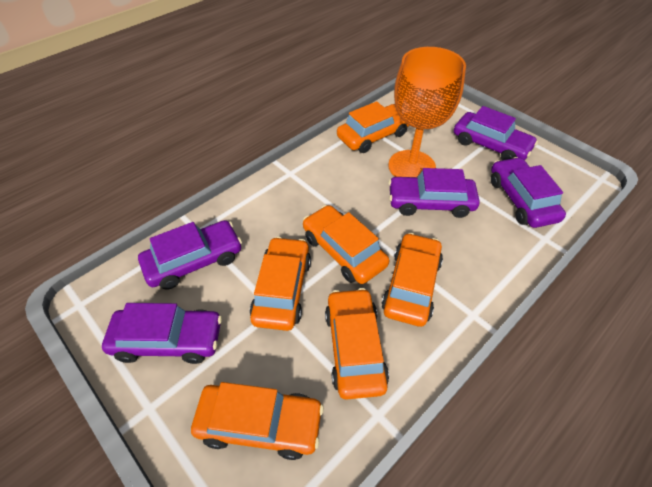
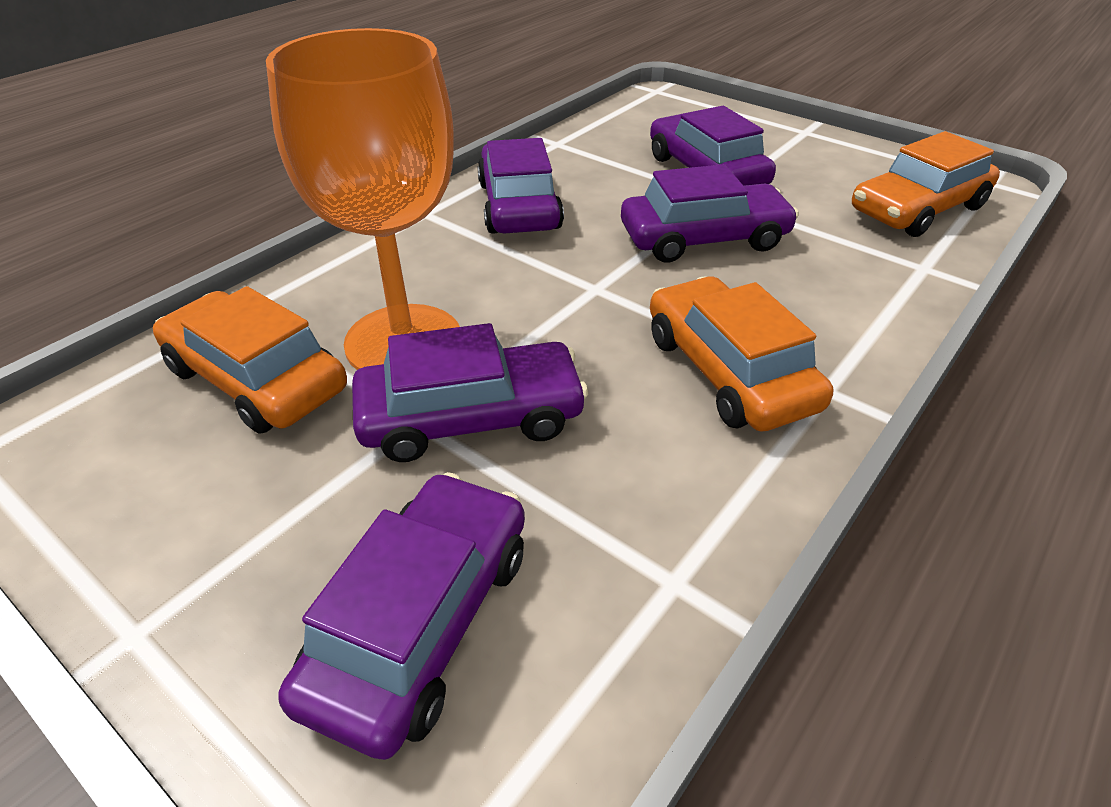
orange car: 6 -> 3

